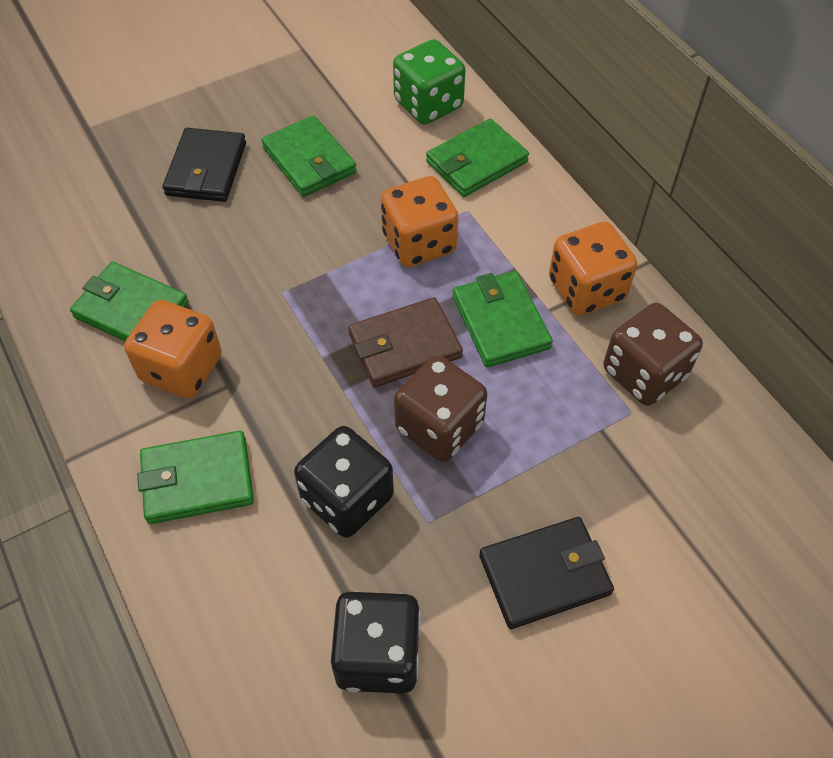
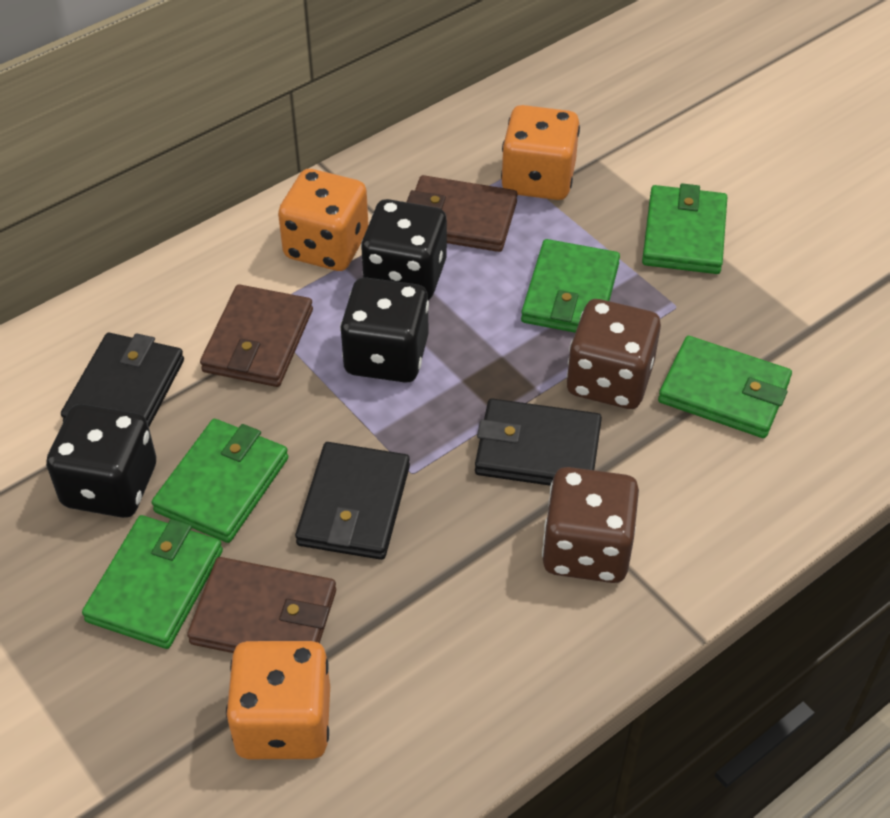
black dice: 2 -> 3
black wallet: 2 -> 3
brown wallet: 1 -> 3
green dice: 1 -> 0

